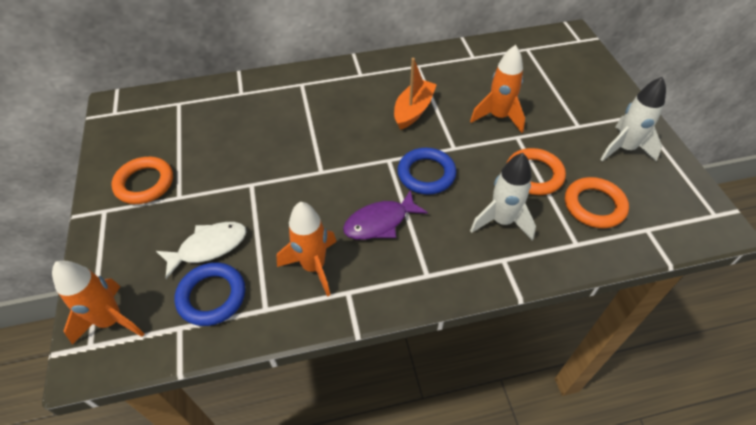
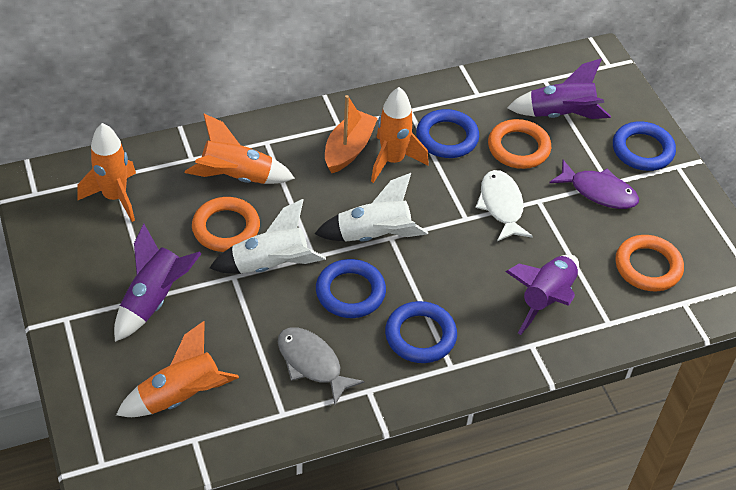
blue ring: 2 -> 4
grey fish: 0 -> 1
orange rocket: 3 -> 4
purple rocket: 0 -> 3

